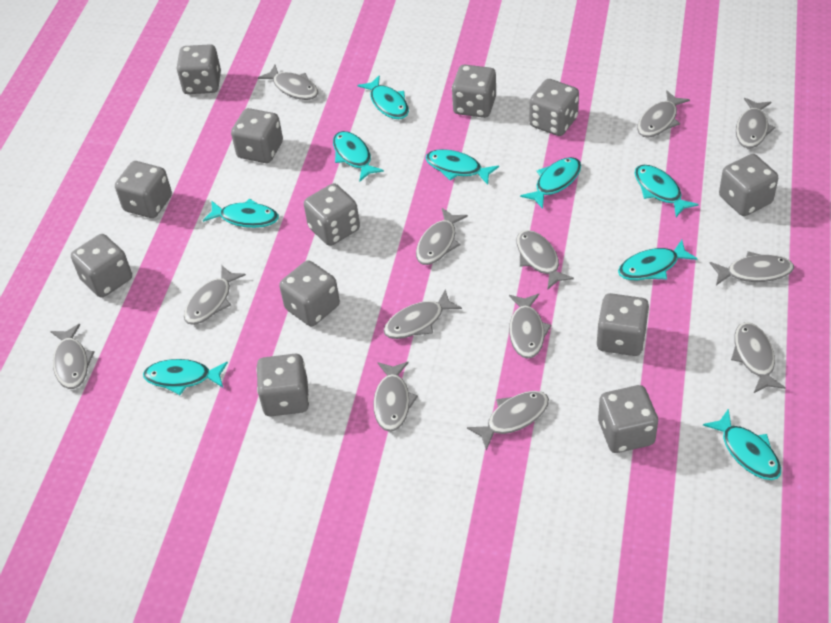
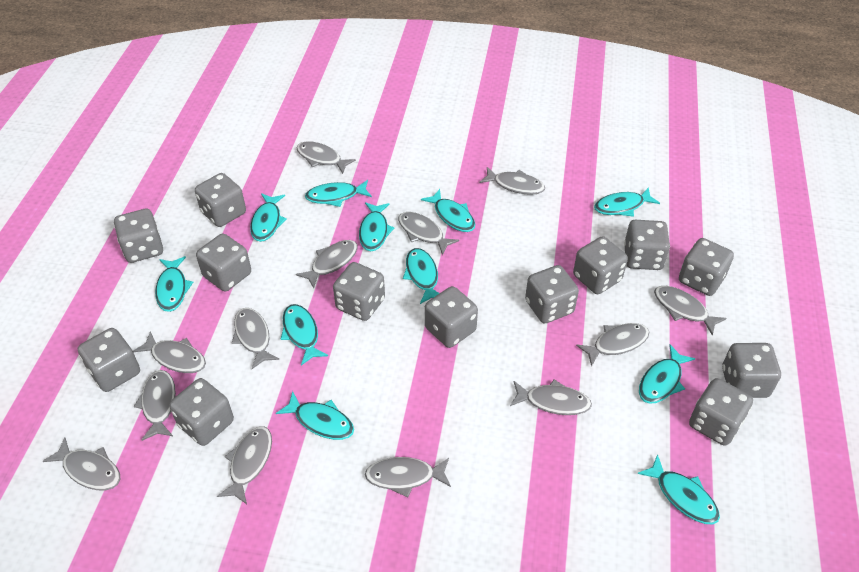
grey dice: 12 -> 13
turquoise fish: 9 -> 11

